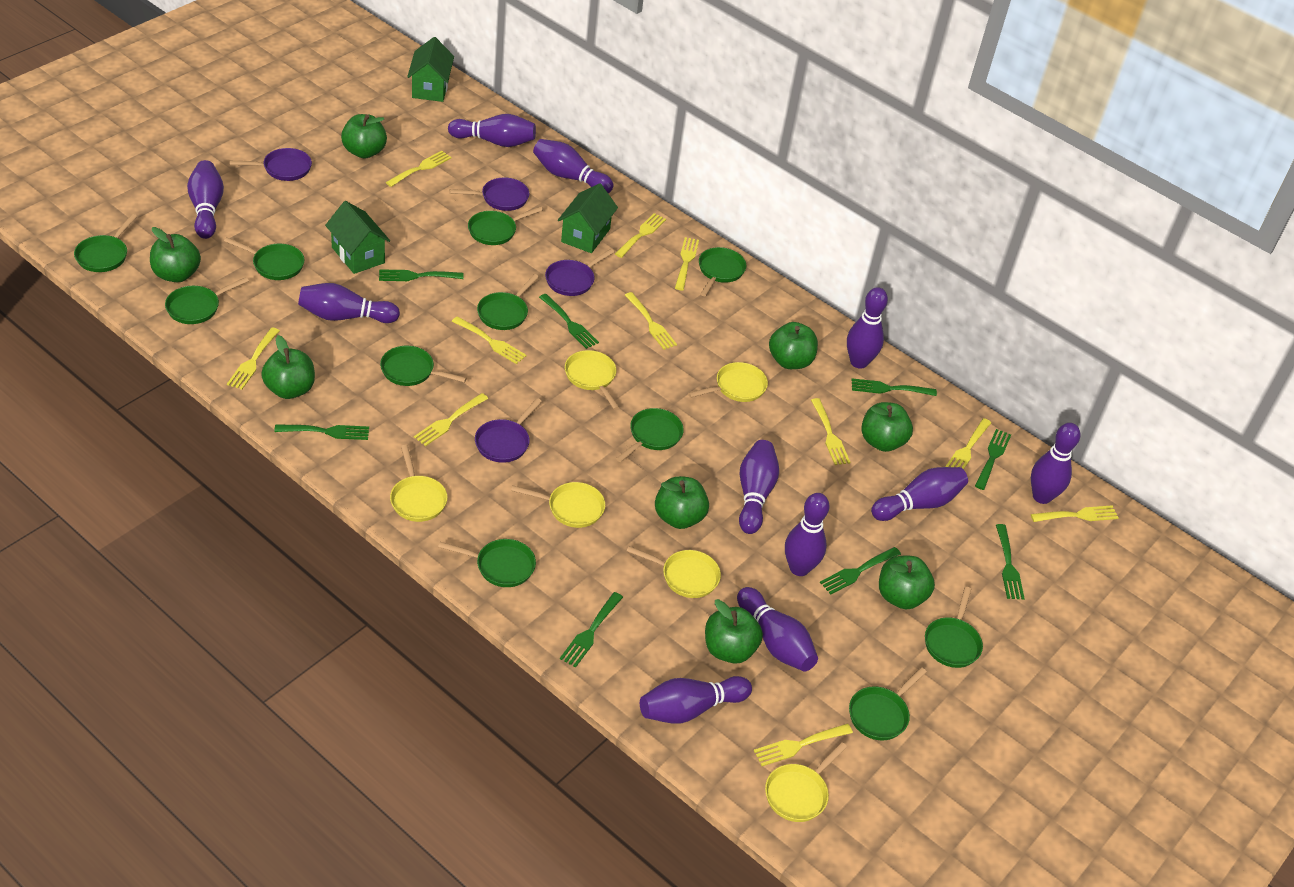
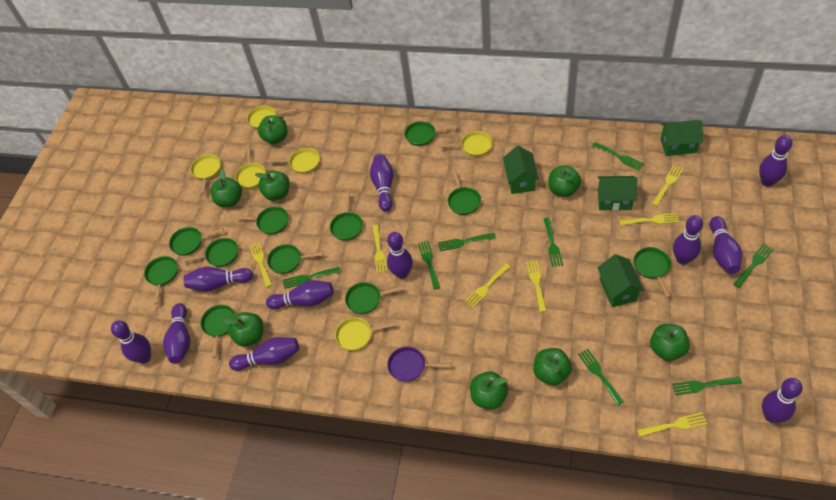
green house: 3 -> 4
purple pan: 4 -> 1
yellow fork: 11 -> 7

